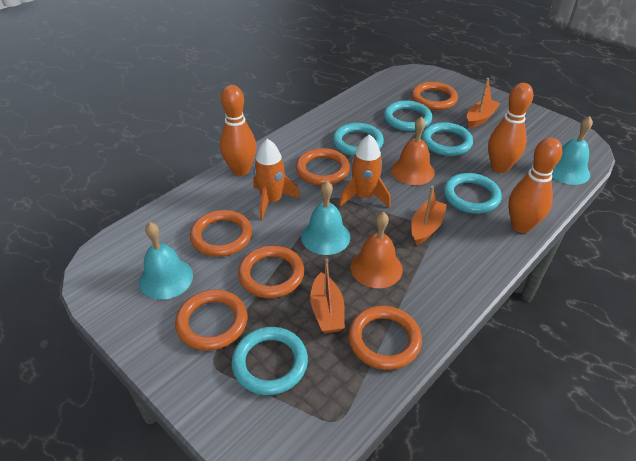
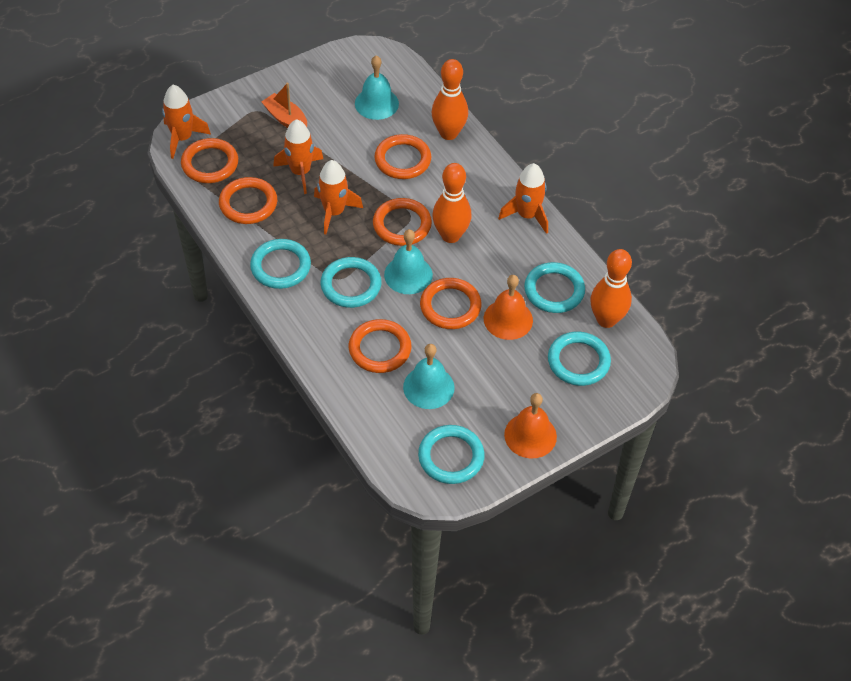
orange boat: 3 -> 1
orange rocket: 2 -> 4

